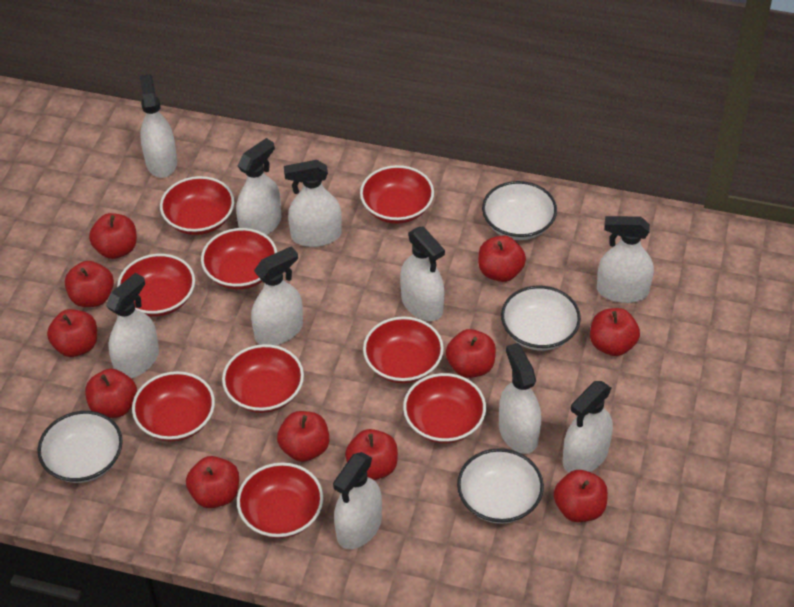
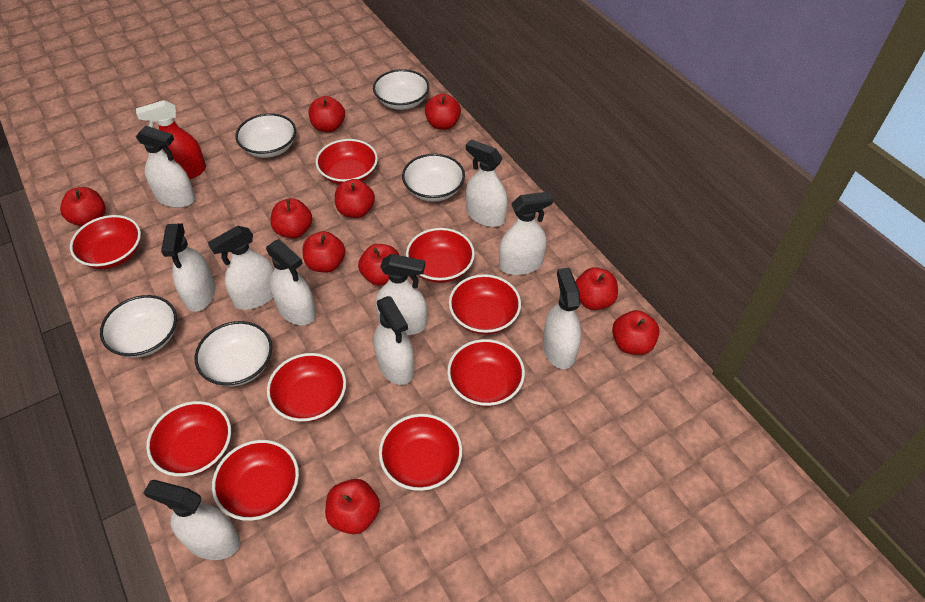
red apple: 11 -> 10
red spray bottle: 0 -> 1
white bowl: 4 -> 5

